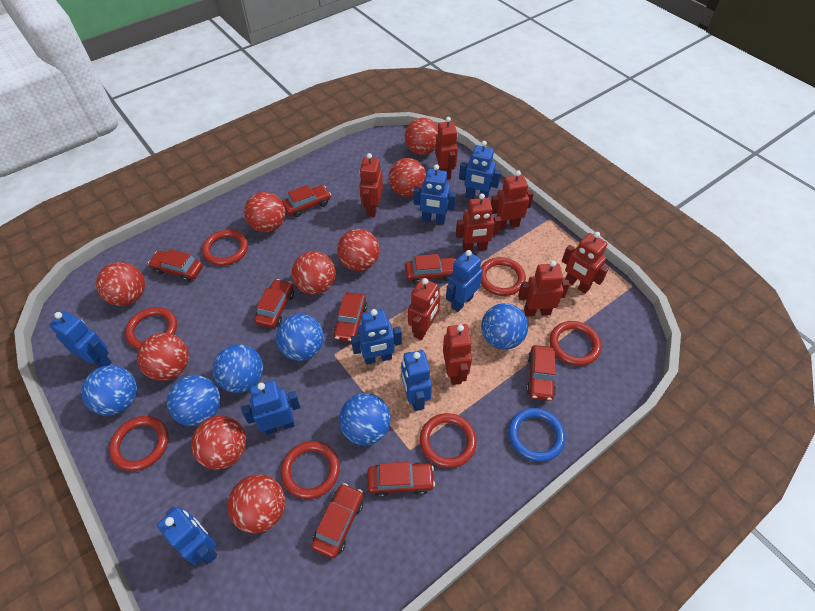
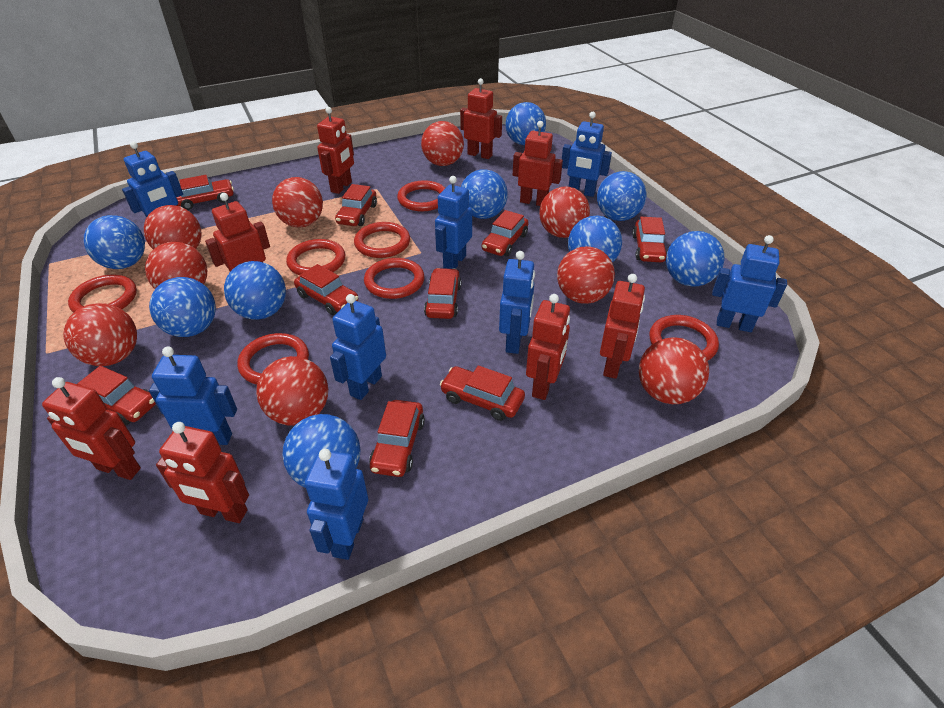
blue ball: 6 -> 9
blue ring: 1 -> 0
red car: 8 -> 9

